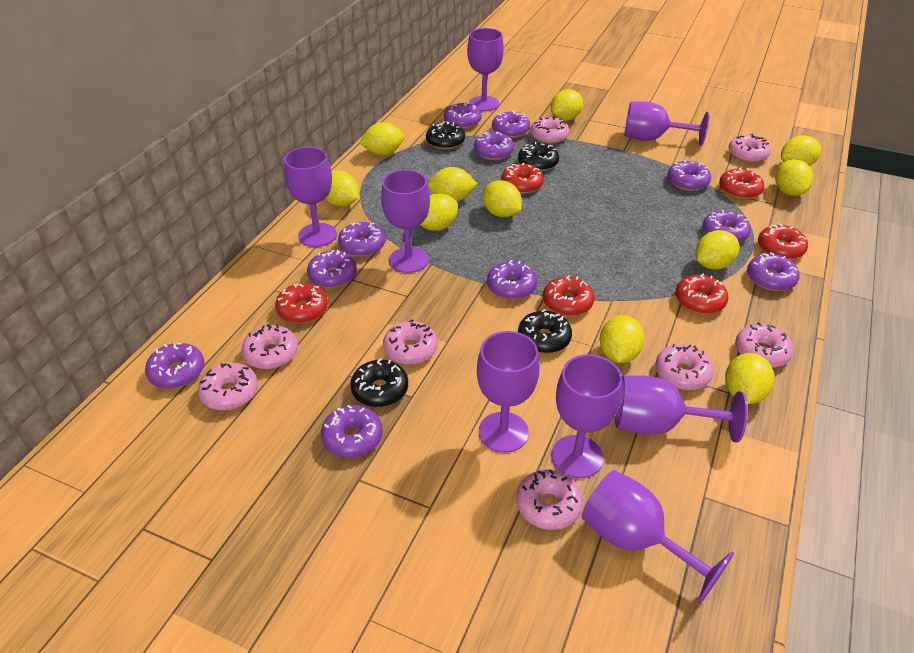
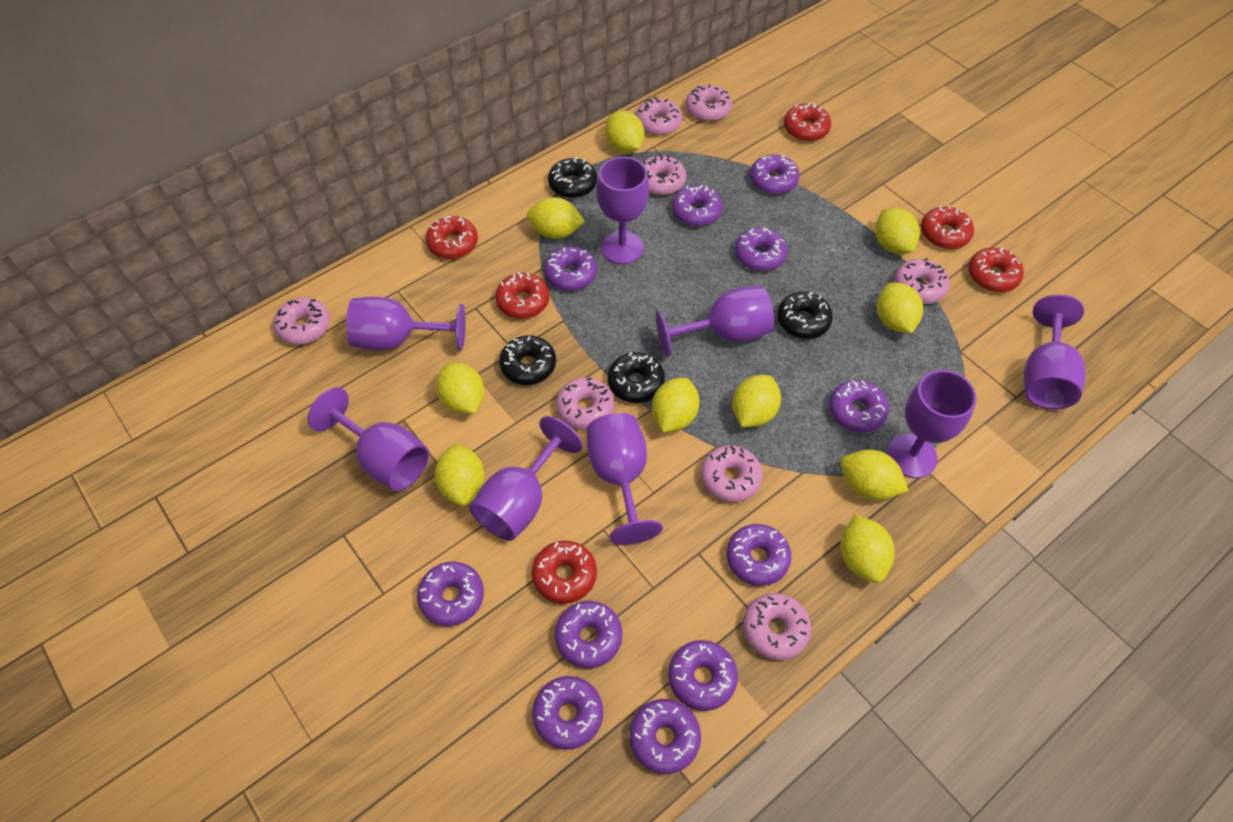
yellow lemon: 11 -> 10

